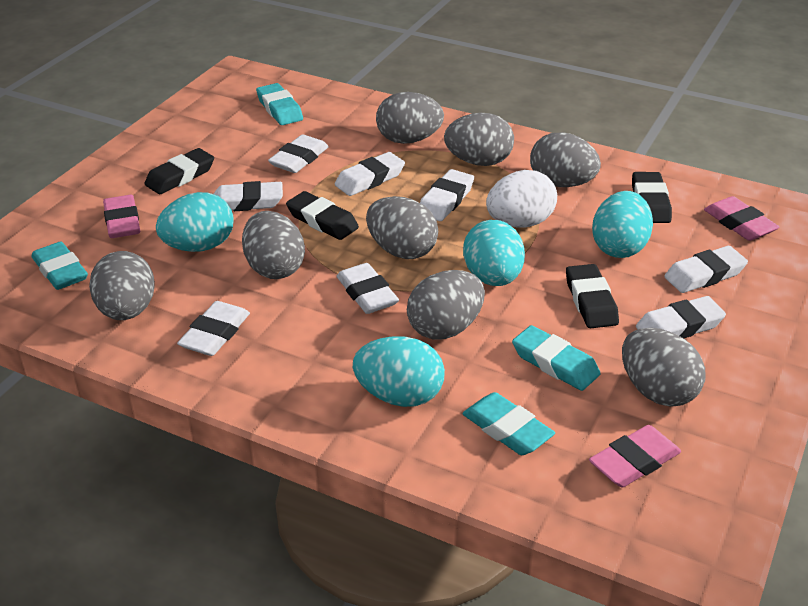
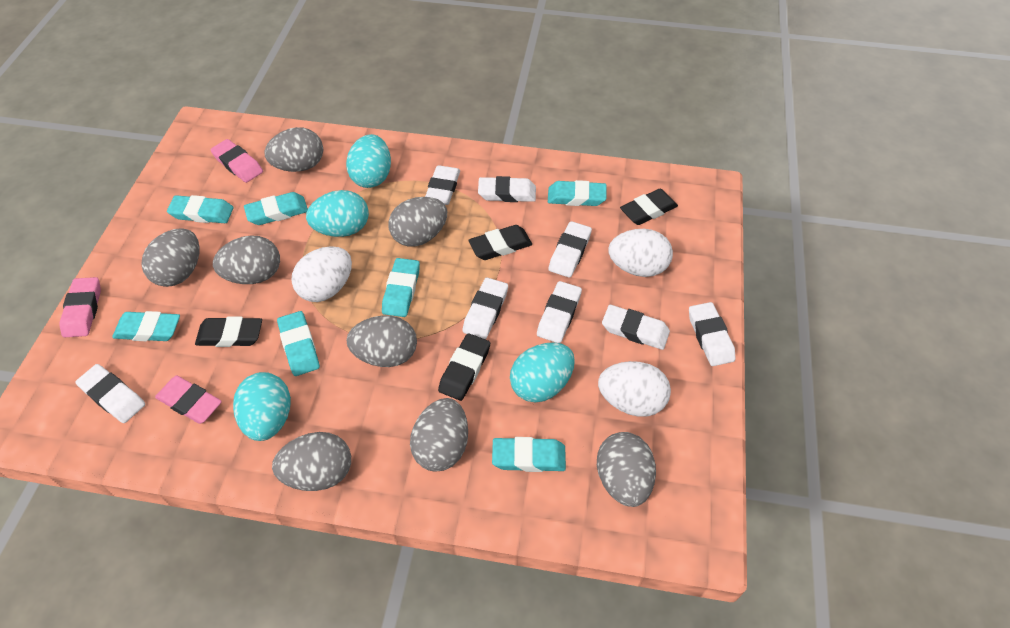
turquoise eraser: 4 -> 7
white egg: 1 -> 3

